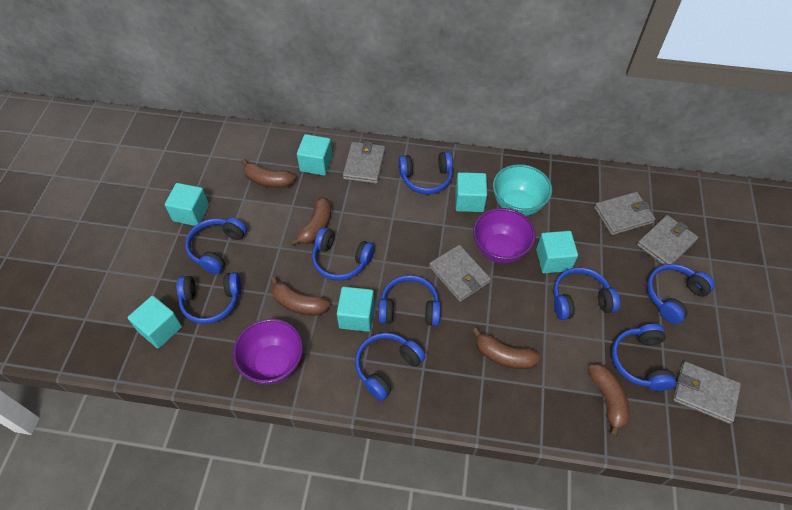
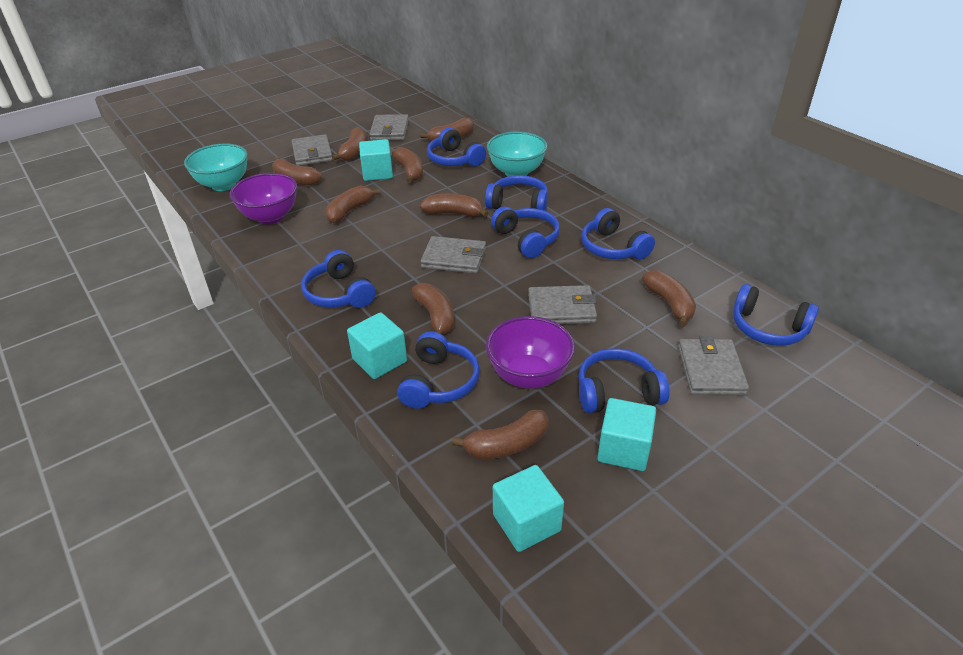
blue headphones: 9 -> 8
brown banana: 5 -> 9
turquoise bowl: 1 -> 2
turquoise cube: 6 -> 4

